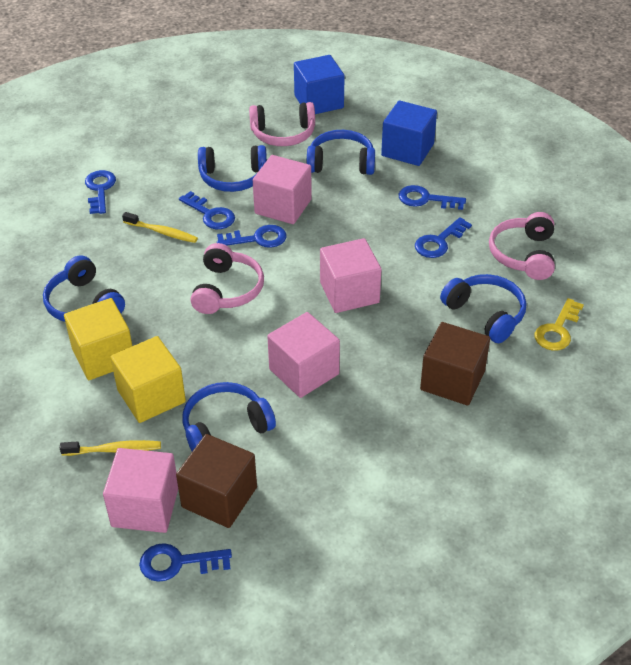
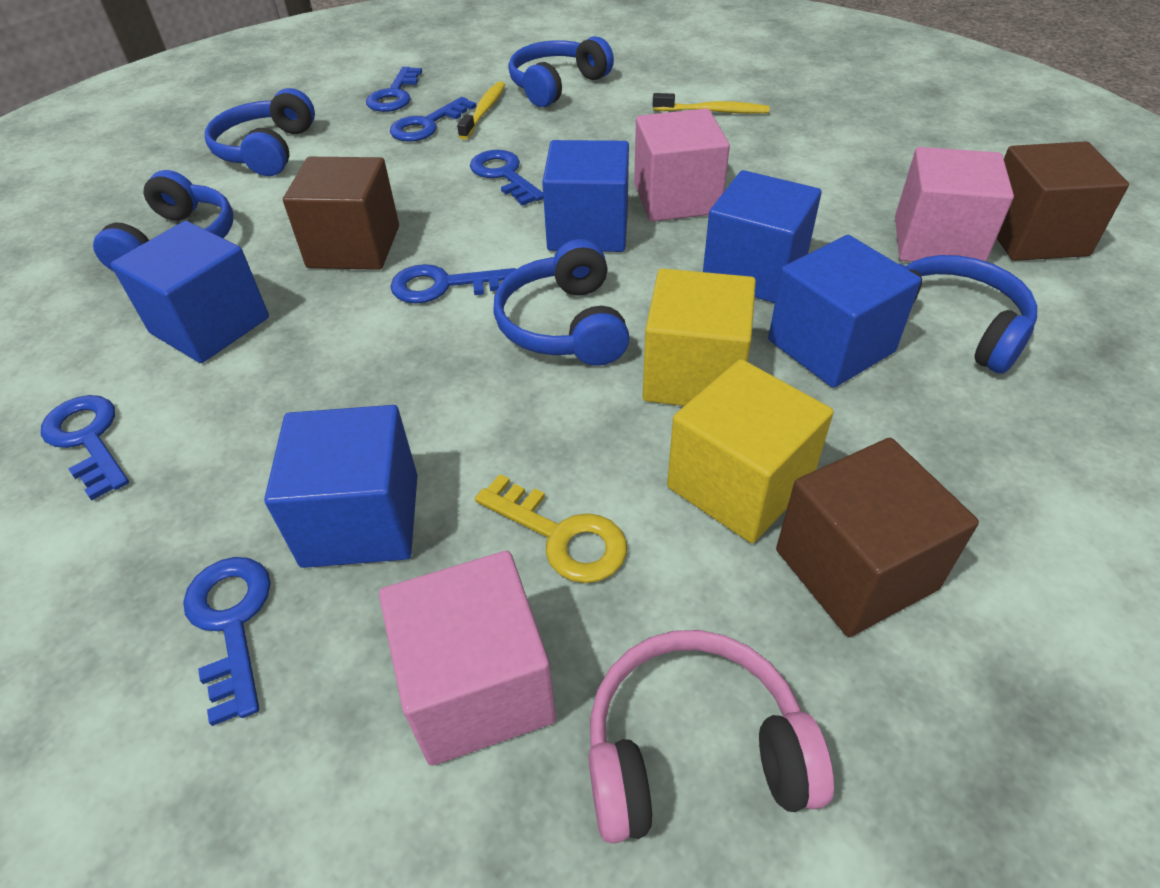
blue cube: 2 -> 5
brown cube: 2 -> 3
pink cube: 4 -> 3
pink headphones: 3 -> 1

